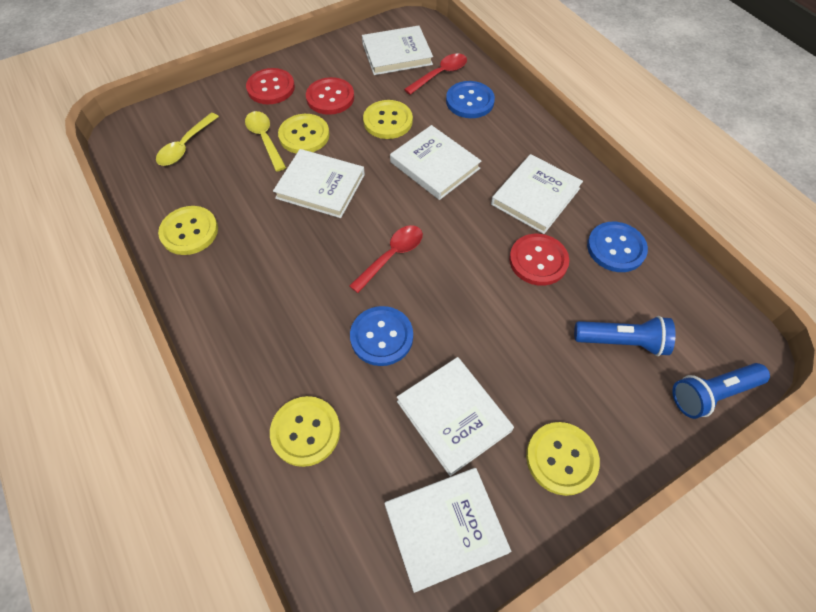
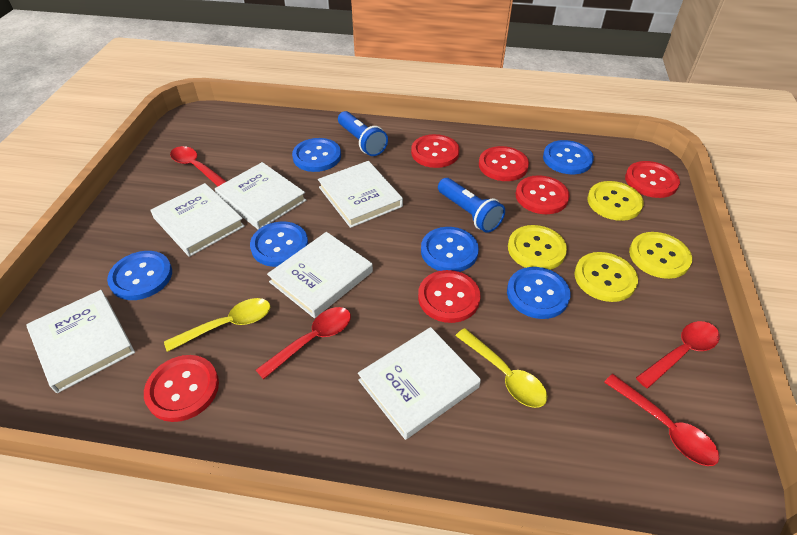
blue button: 3 -> 6
red button: 3 -> 6
red spoon: 2 -> 4
yellow button: 5 -> 4

